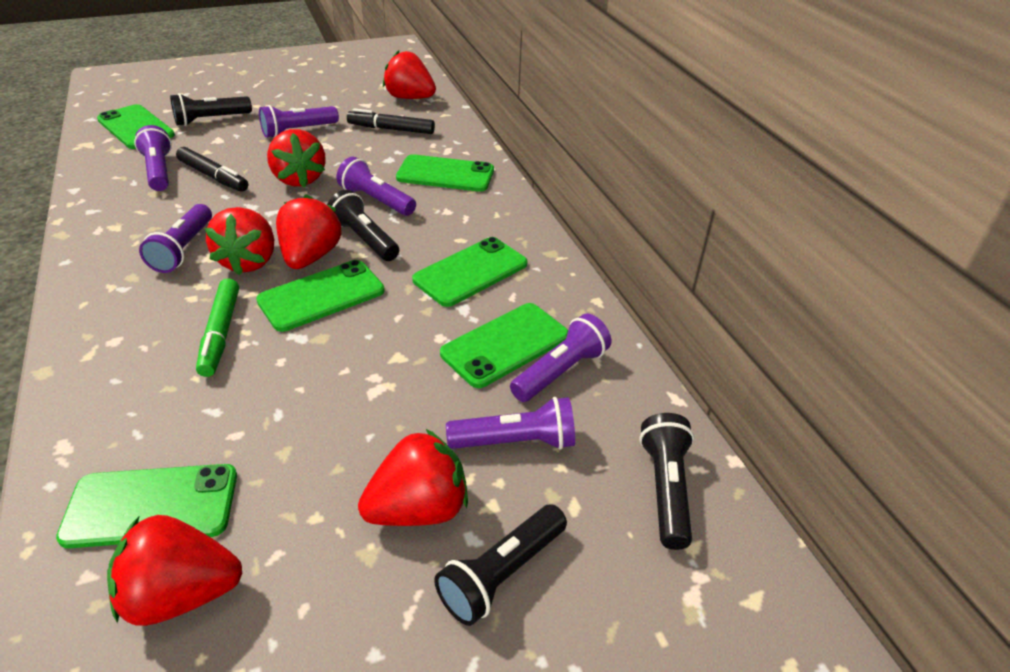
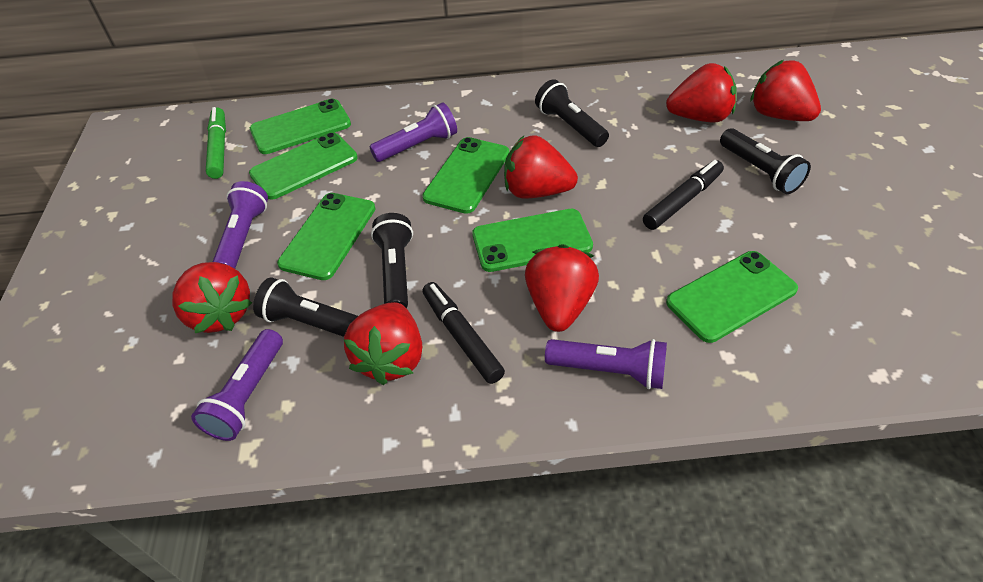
purple flashlight: 6 -> 4

